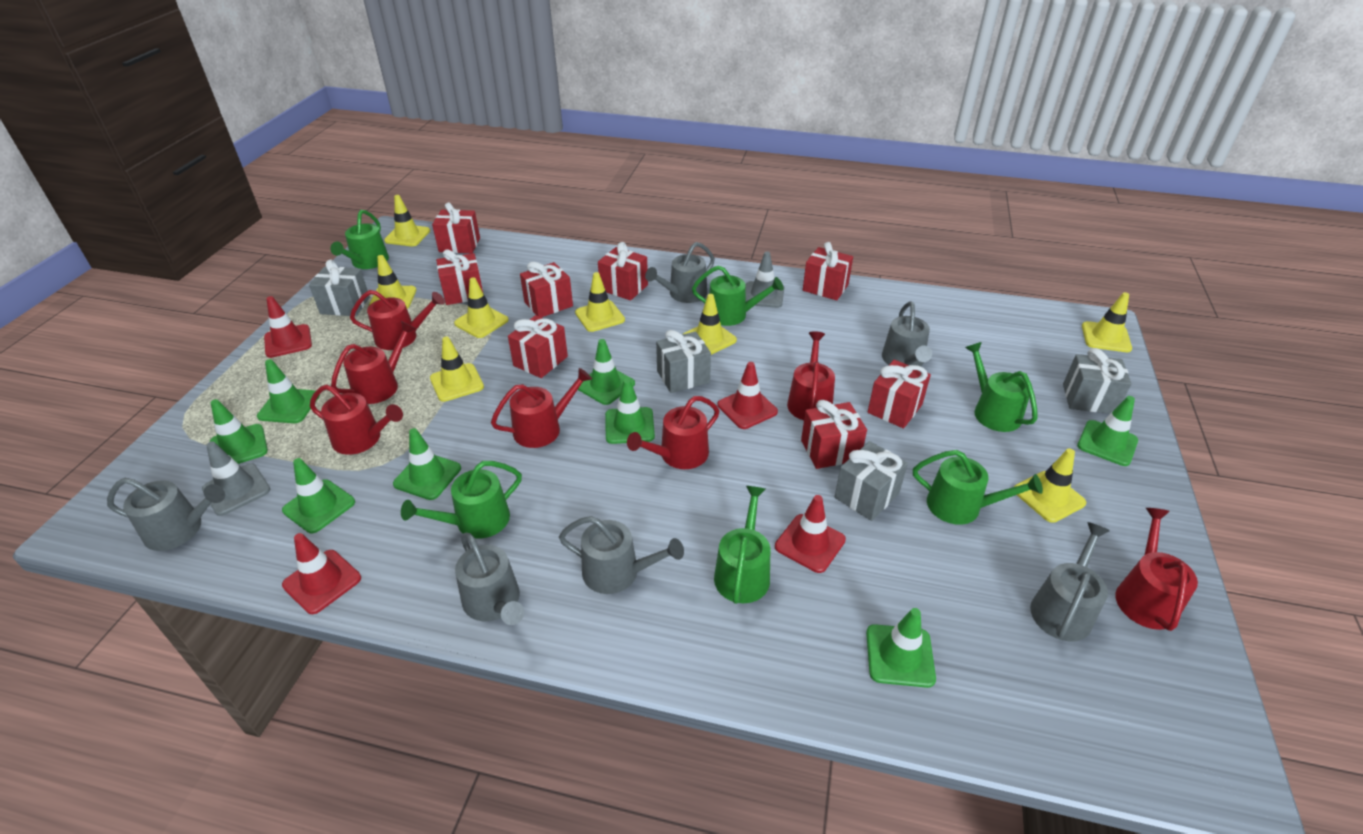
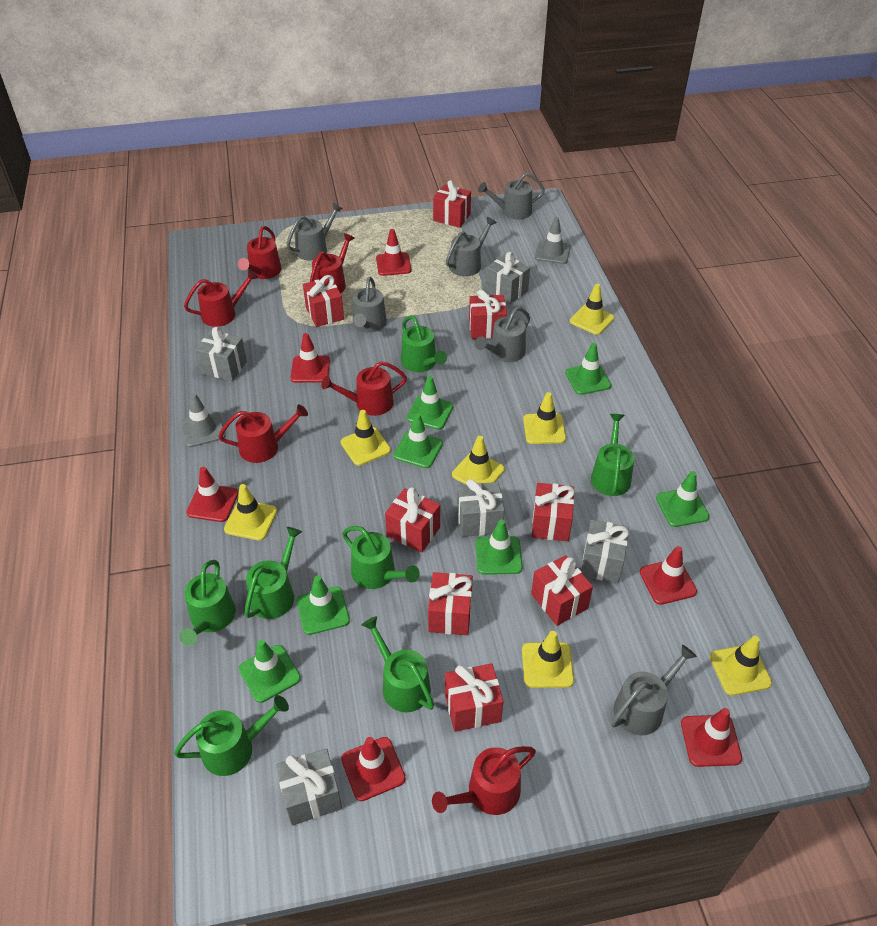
green traffic cone: 8 -> 7
green watering can: 6 -> 7
grey gift: 4 -> 5
red traffic cone: 4 -> 6
red watering can: 7 -> 6
yellow traffic cone: 8 -> 7

